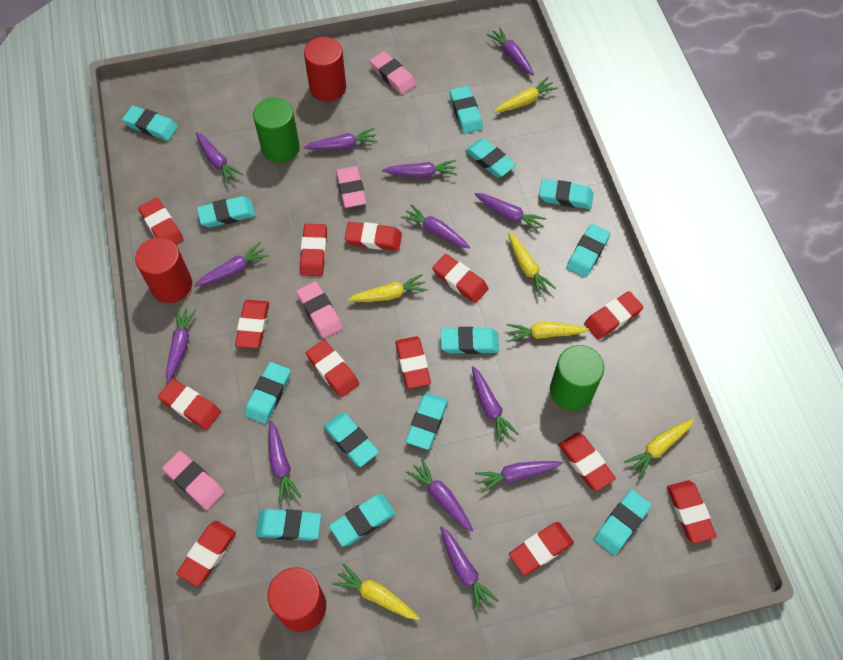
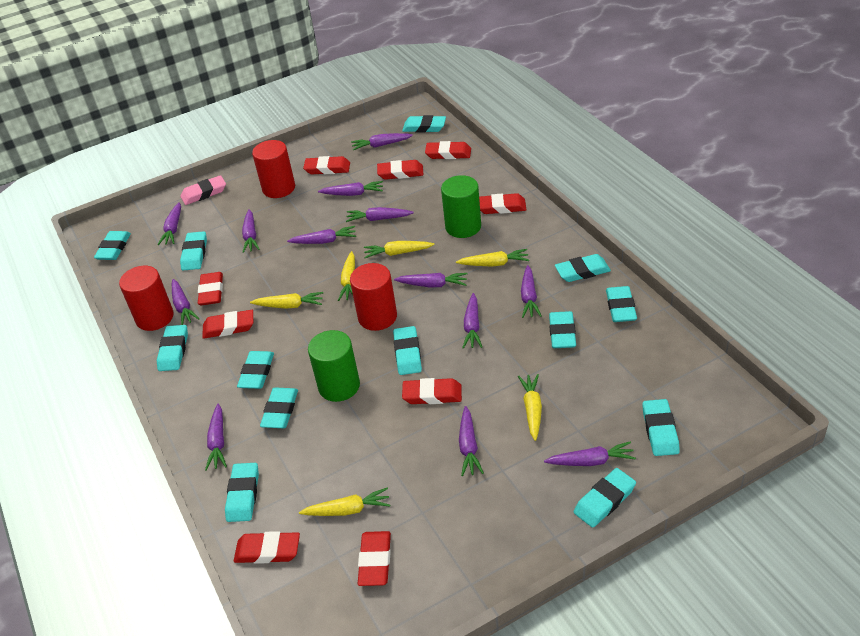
pink eraser: 4 -> 1
red eraser: 13 -> 9

